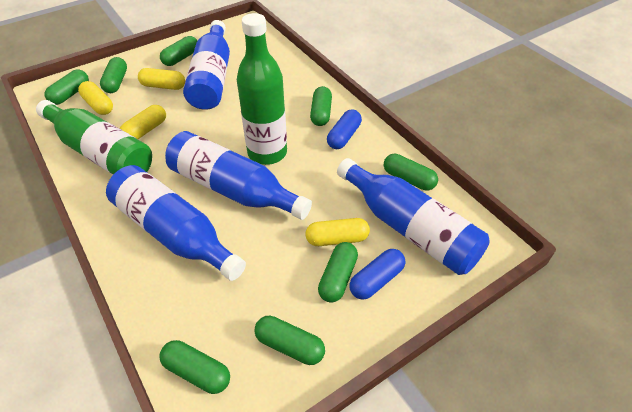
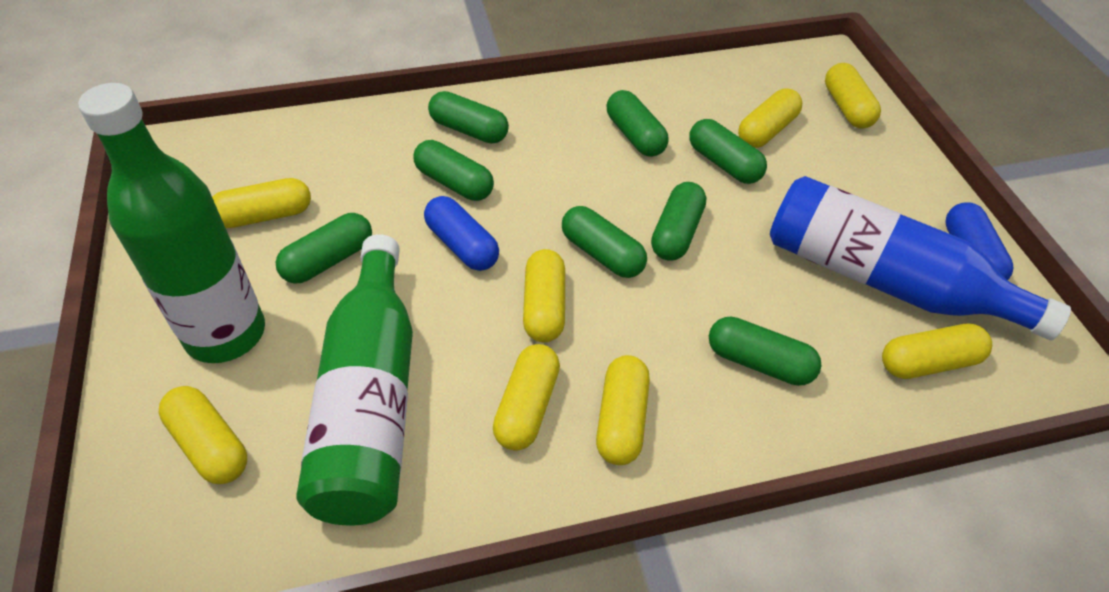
blue bottle: 4 -> 1
yellow capsule: 4 -> 8

